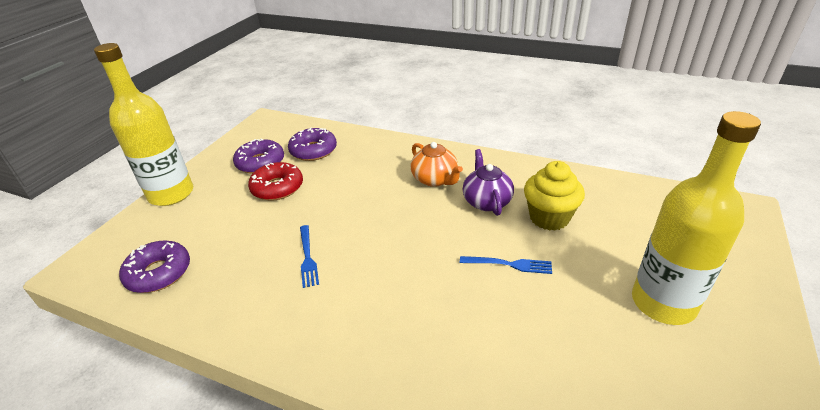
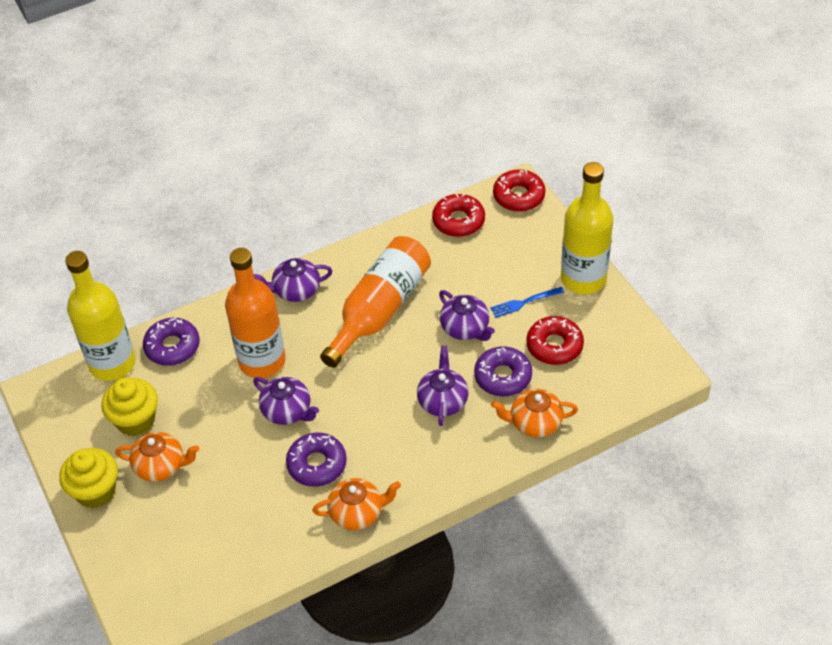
blue fork: 2 -> 1
orange bottle: 0 -> 2
orange teapot: 1 -> 3
purple teapot: 1 -> 4
red donut: 1 -> 3
yellow cupcake: 1 -> 2

